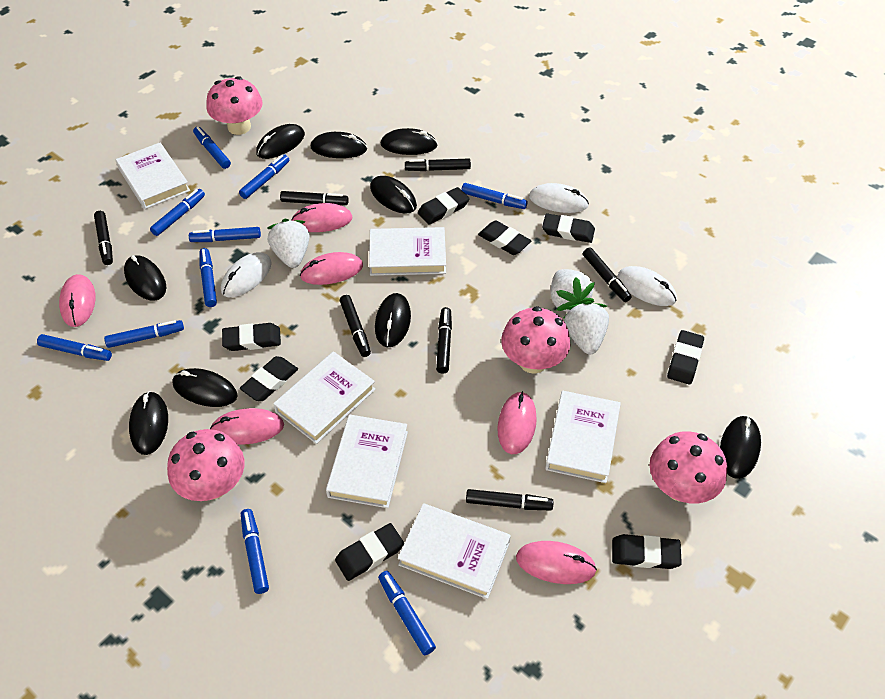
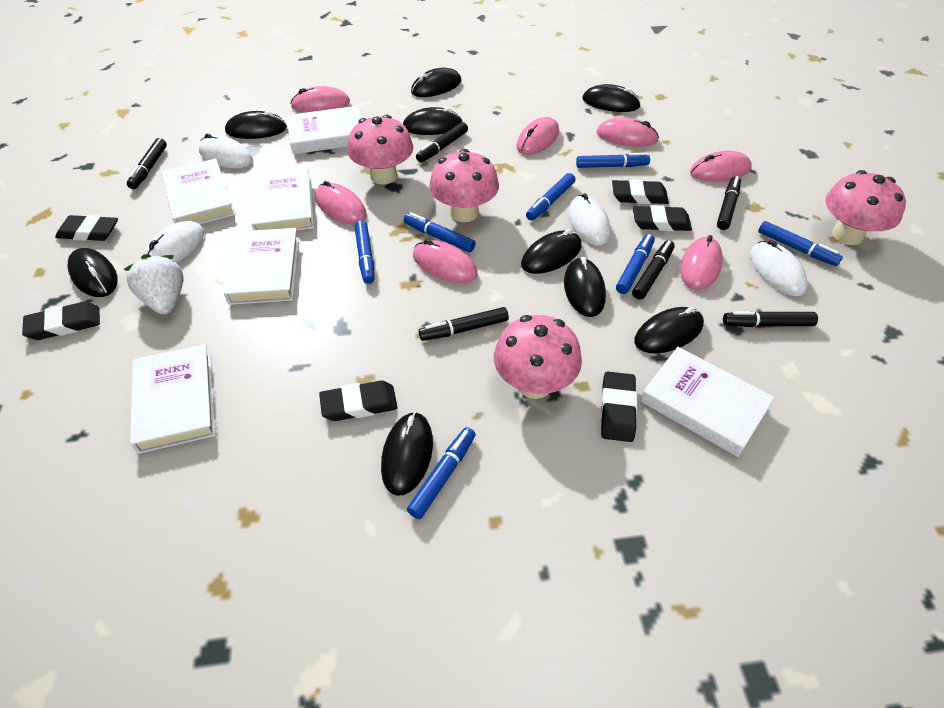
black eraser: 8 -> 6
black marker: 7 -> 6
blue marker: 10 -> 7
pink mouse: 6 -> 7
white mouse: 3 -> 4
white strawberry: 3 -> 1

